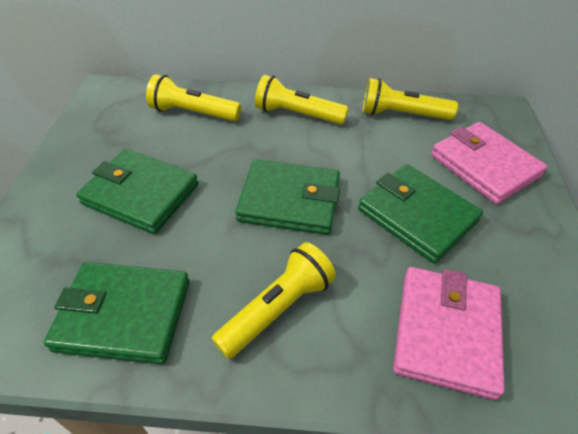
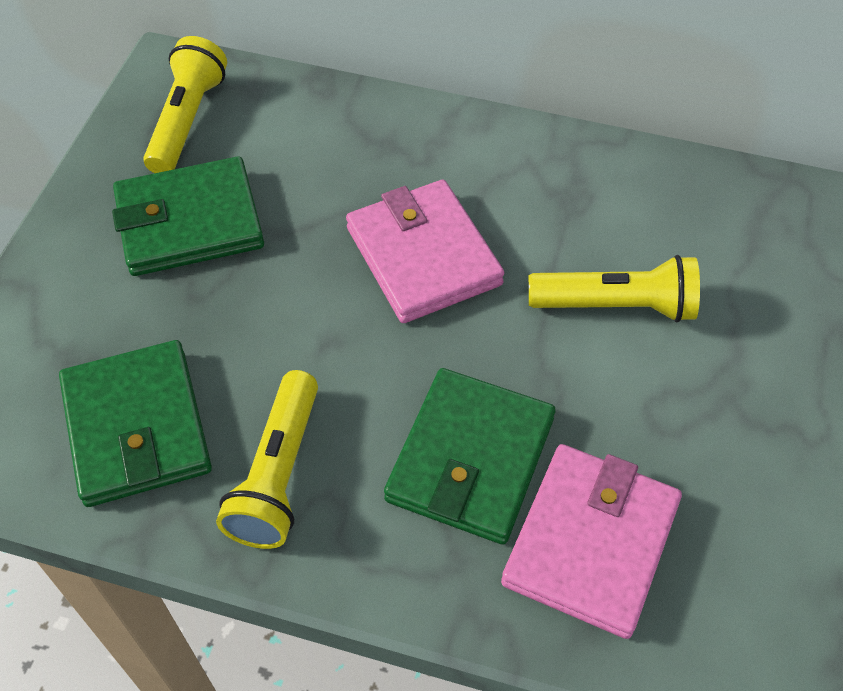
green wallet: 4 -> 3
yellow flashlight: 4 -> 3

